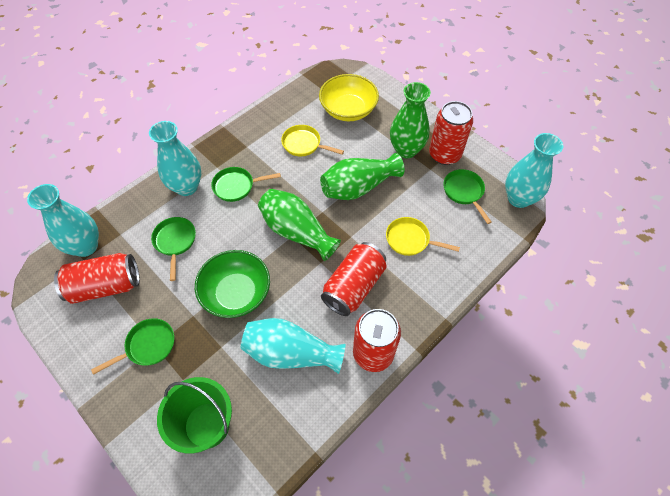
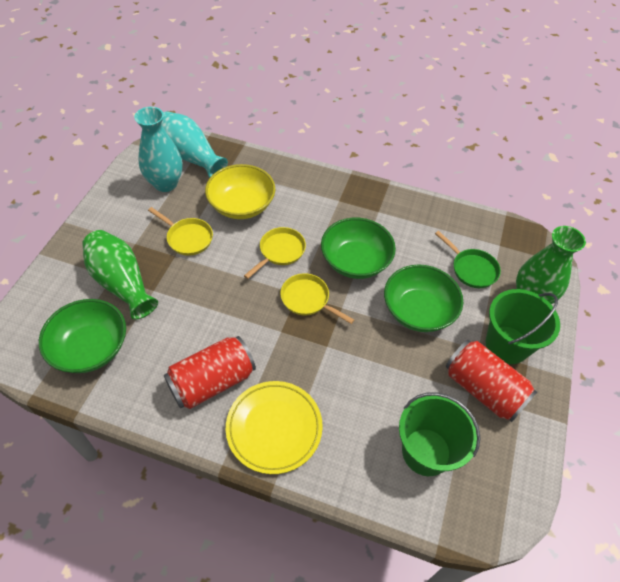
green bowl: 1 -> 3
green bucket: 1 -> 2
green pan: 4 -> 1
green vase: 3 -> 2
red can: 4 -> 2
turquoise vase: 4 -> 2
yellow pan: 2 -> 3
yellow plate: 0 -> 1

